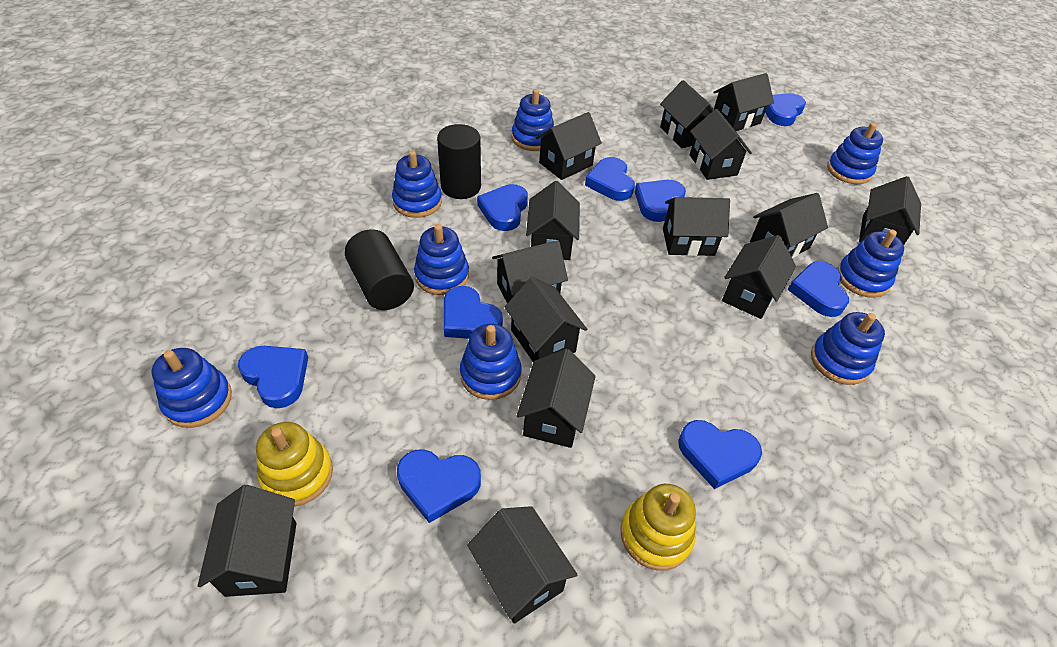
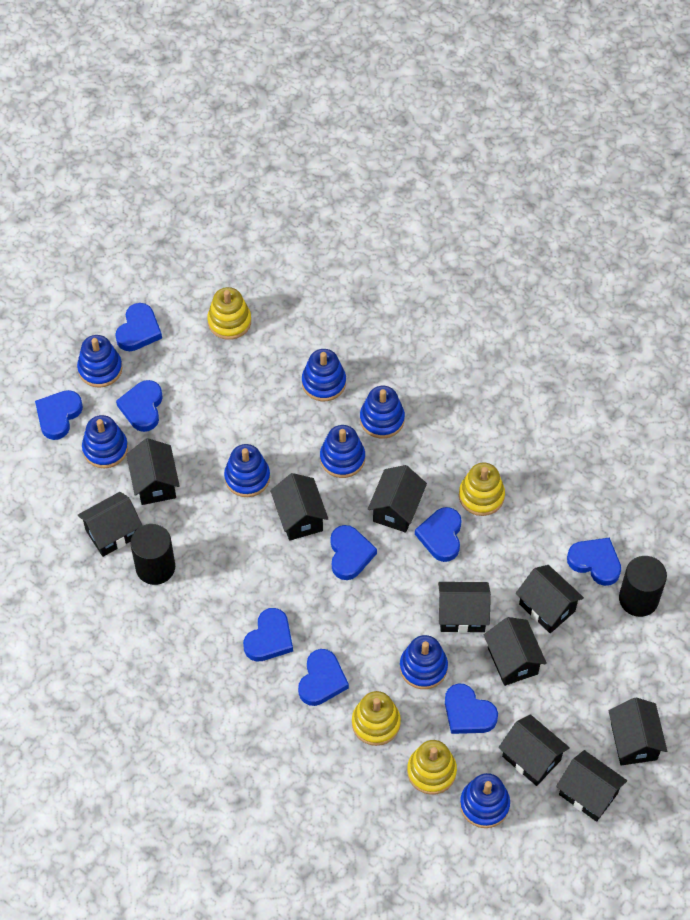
black house: 14 -> 10
yellow stacking toy: 2 -> 4

